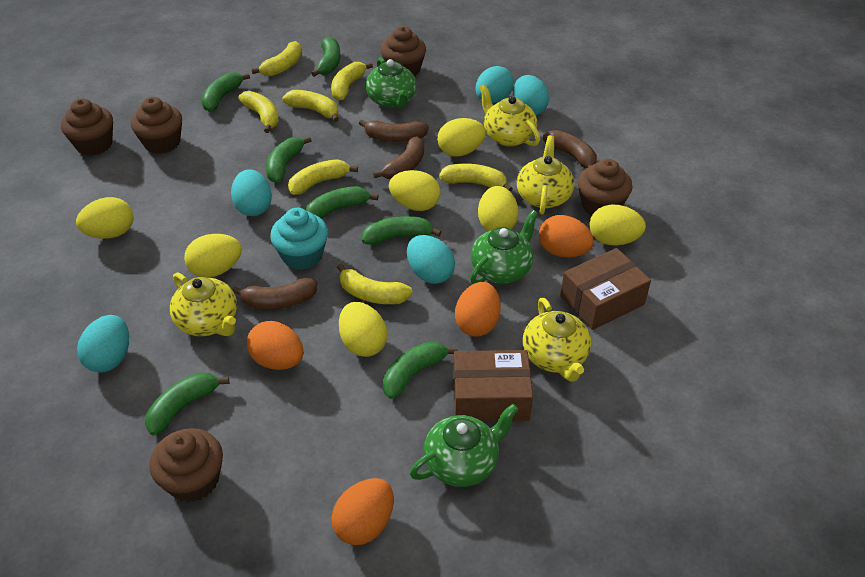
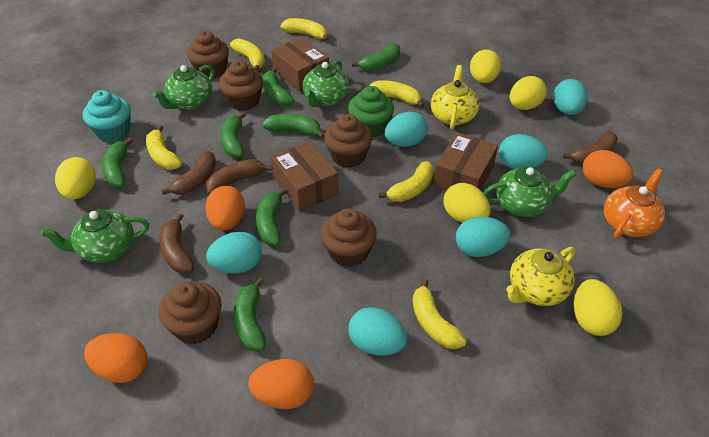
brown box: 2 -> 3
green cupcake: 0 -> 1
green teapot: 3 -> 4
orange teapot: 0 -> 1
turquoise egg: 5 -> 6
yellow banana: 7 -> 6
yellow egg: 7 -> 5
yellow teapot: 4 -> 2

